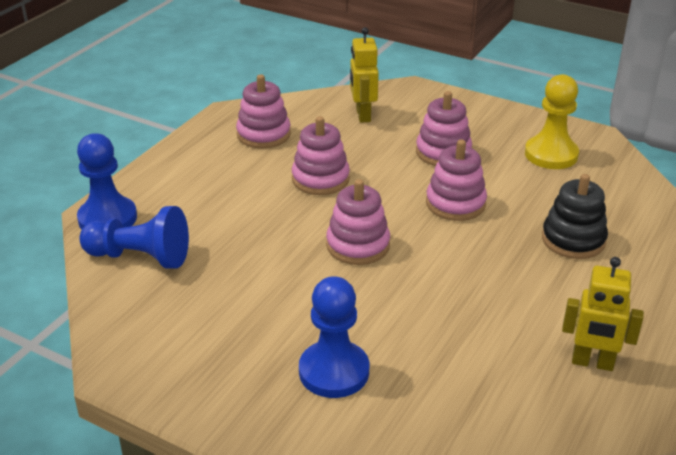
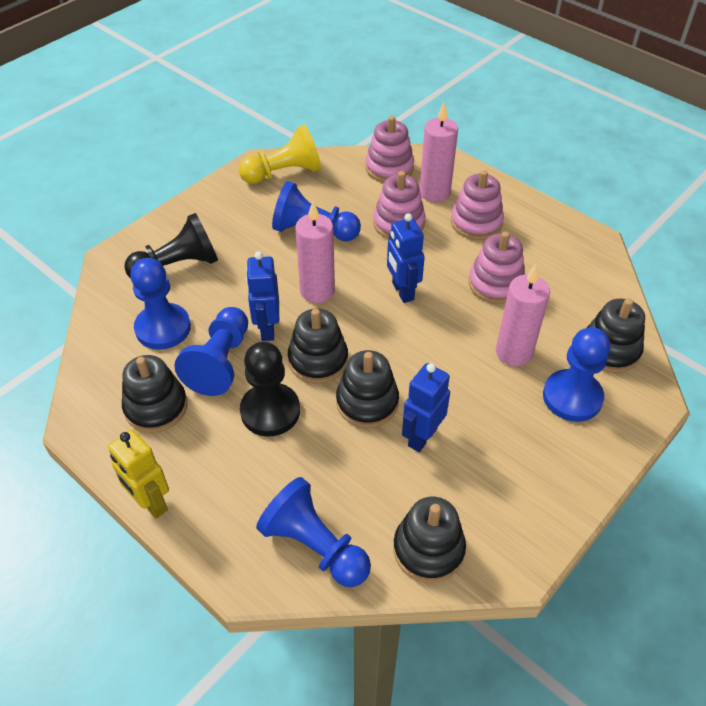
black pawn: 0 -> 2
black stacking toy: 1 -> 5
blue pawn: 3 -> 5
blue robot: 0 -> 3
pink candle: 0 -> 3
pink stacking toy: 5 -> 4
yellow robot: 2 -> 1

